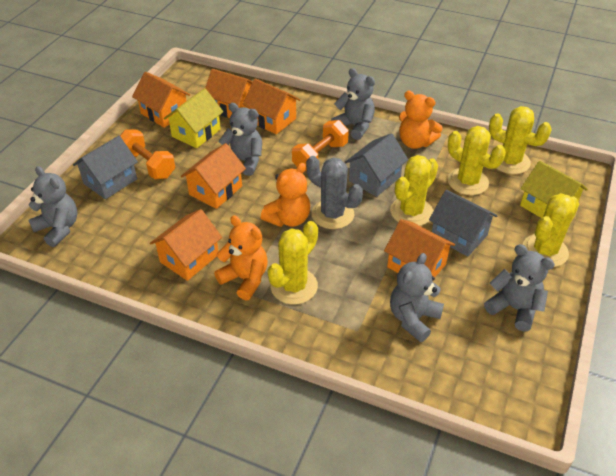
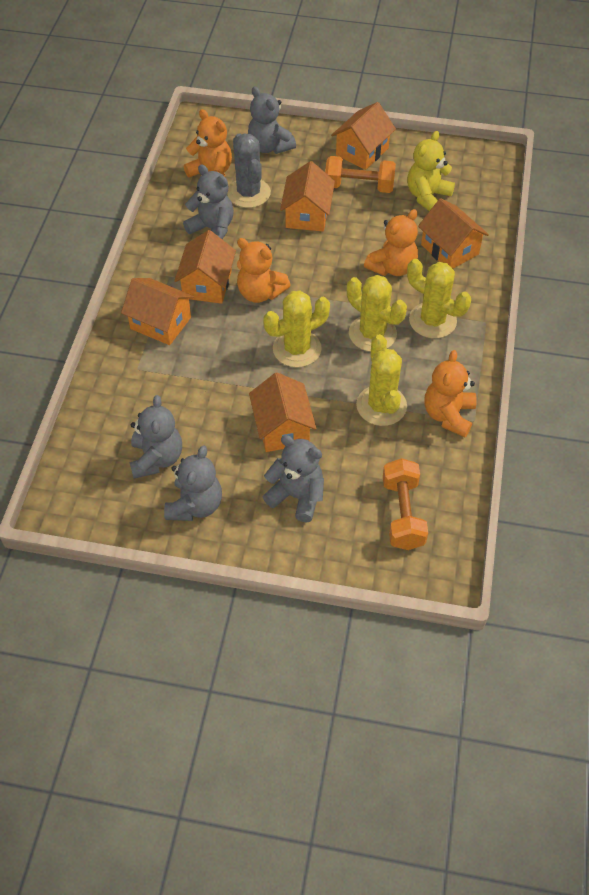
grey house: 3 -> 0
orange teddy bear: 3 -> 4
yellow cactus: 5 -> 4
yellow house: 2 -> 0
yellow teddy bear: 0 -> 1

